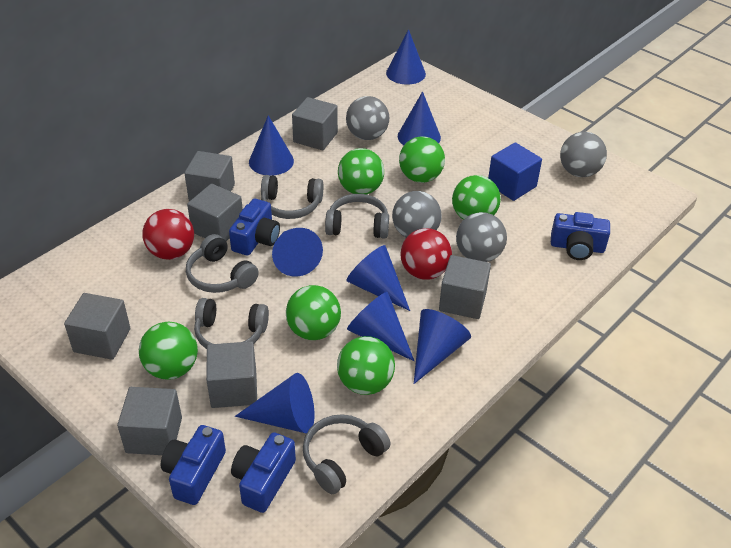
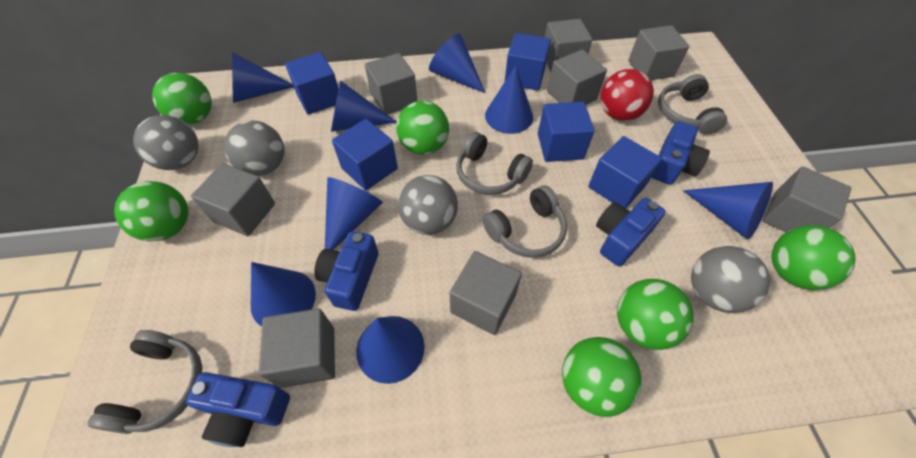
blue cube: 1 -> 5
grey cube: 7 -> 8
grey headphones: 5 -> 4
red ball: 2 -> 1

